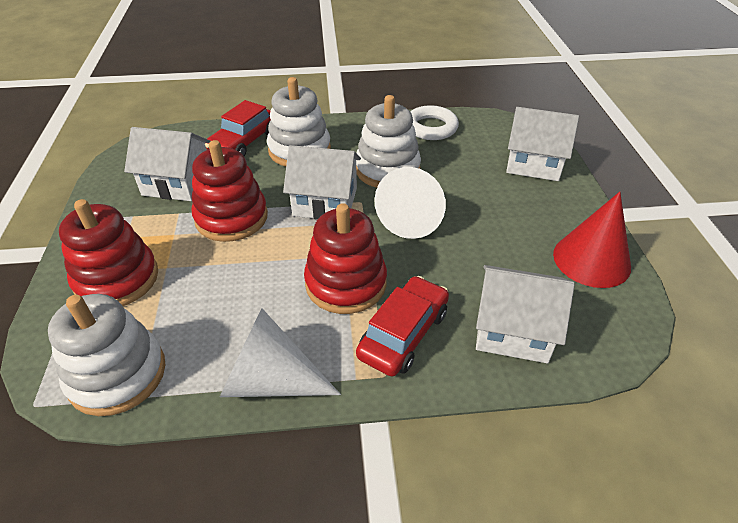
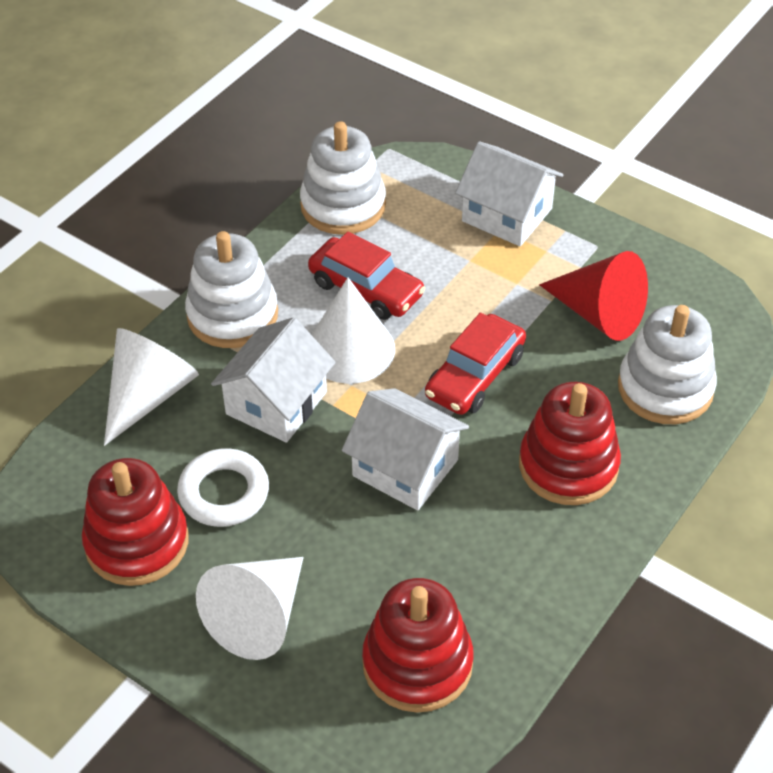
white cone: 2 -> 3
white house: 4 -> 3

